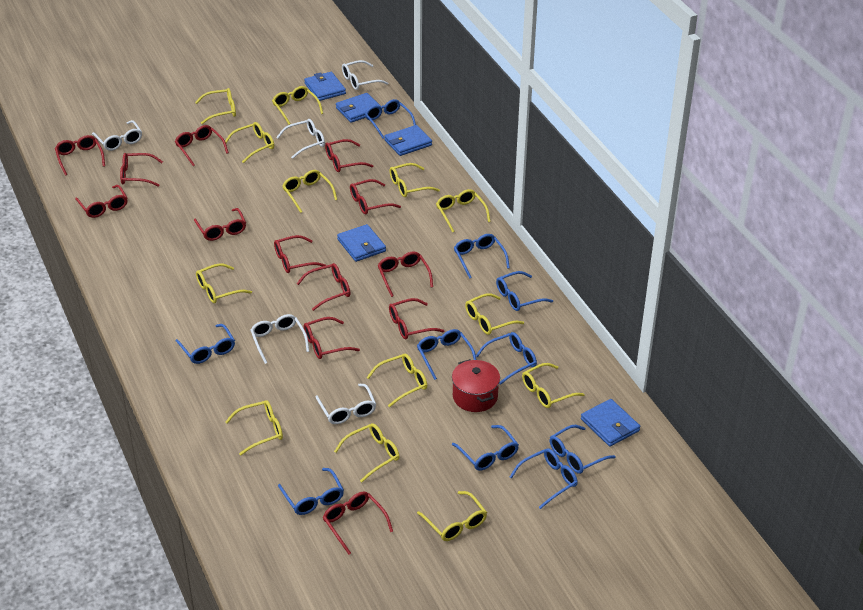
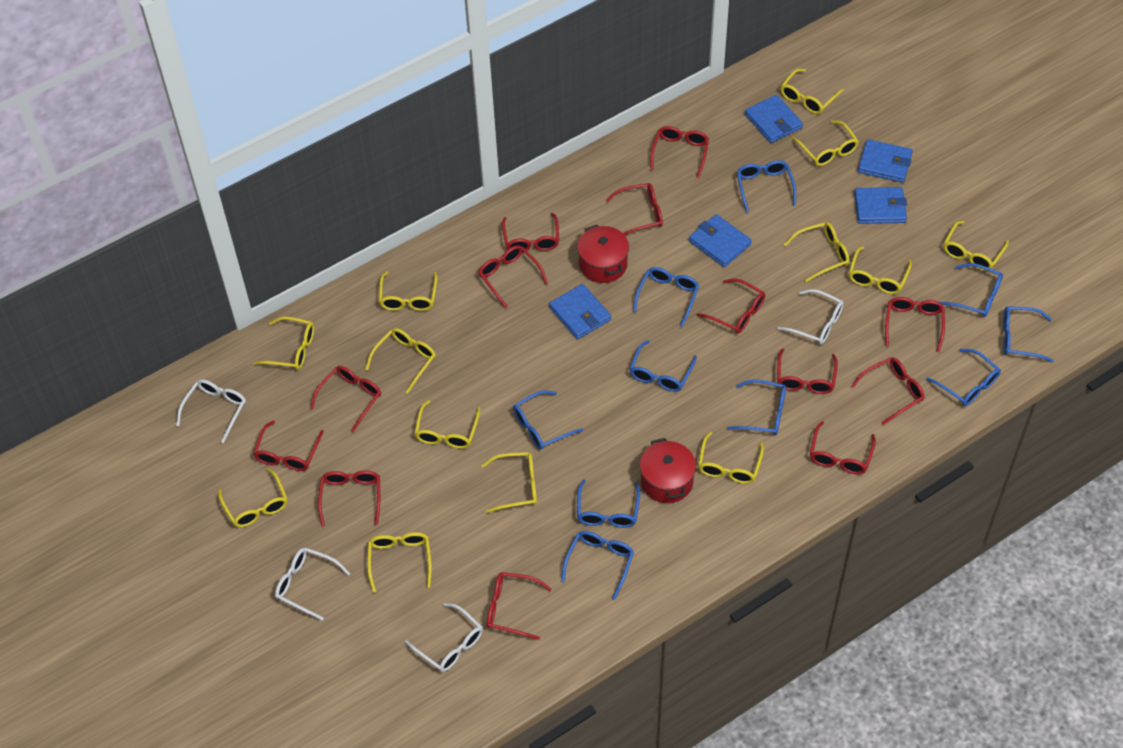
red pot: 1 -> 2
white glasses: 5 -> 4

